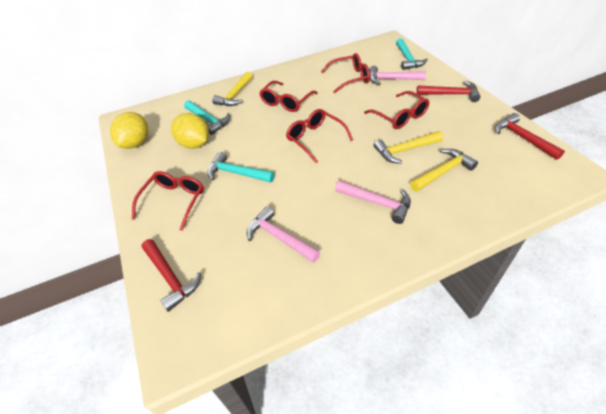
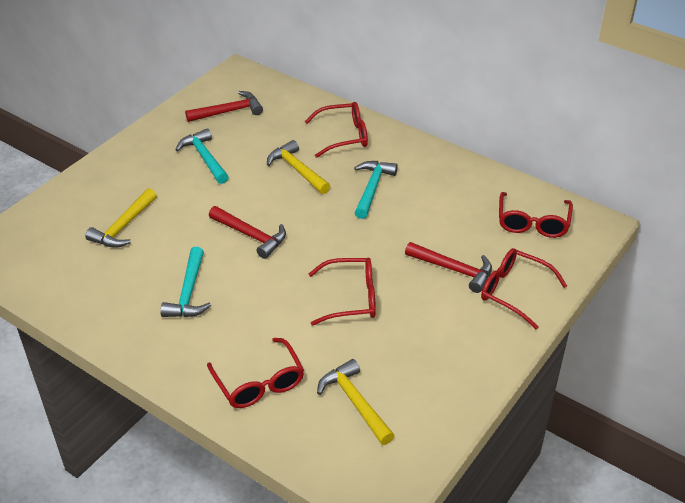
pink hammer: 3 -> 0
yellow lemon: 2 -> 0

